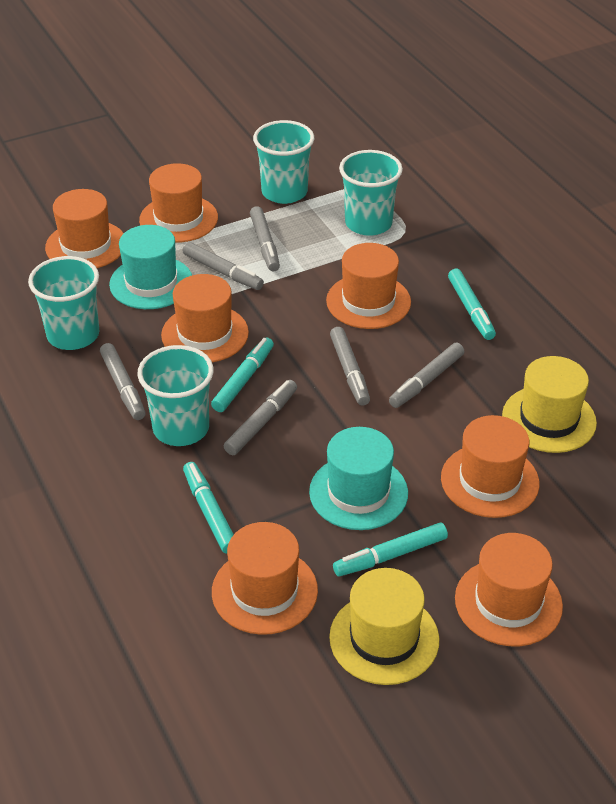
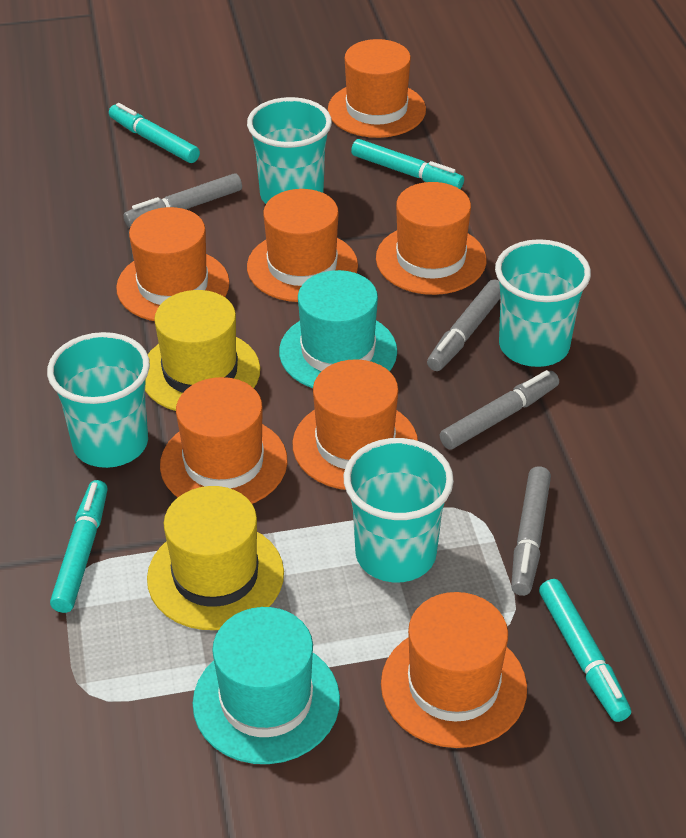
grey marker: 6 -> 4

